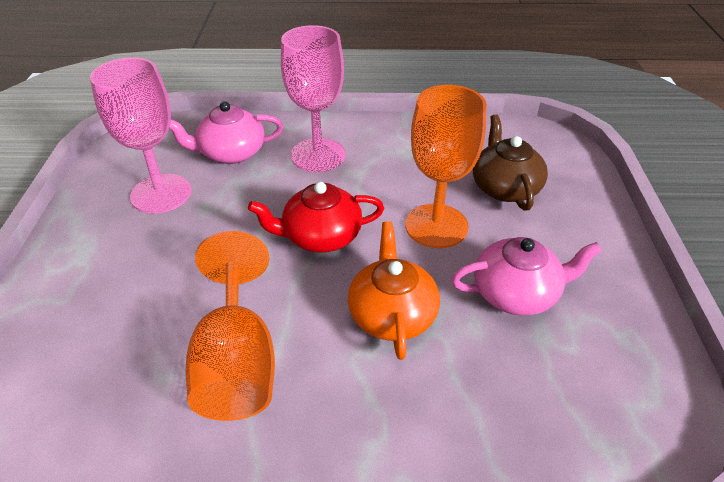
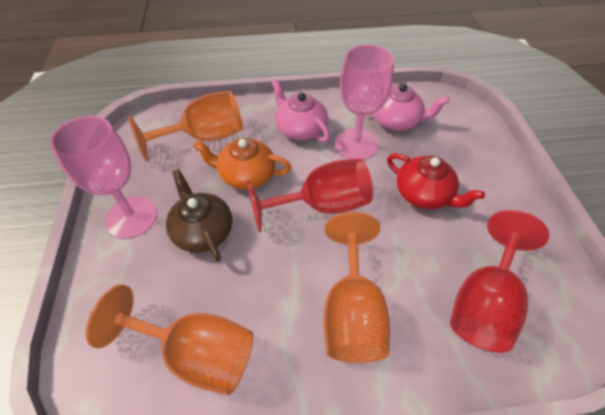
orange goblet: 2 -> 3
red goblet: 0 -> 2

